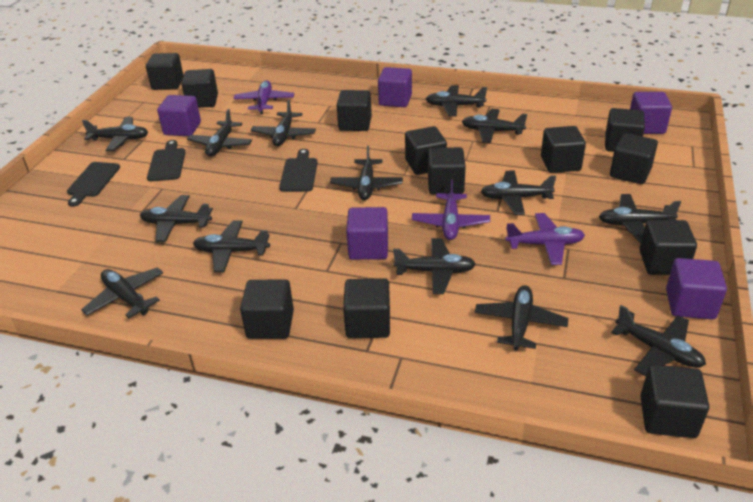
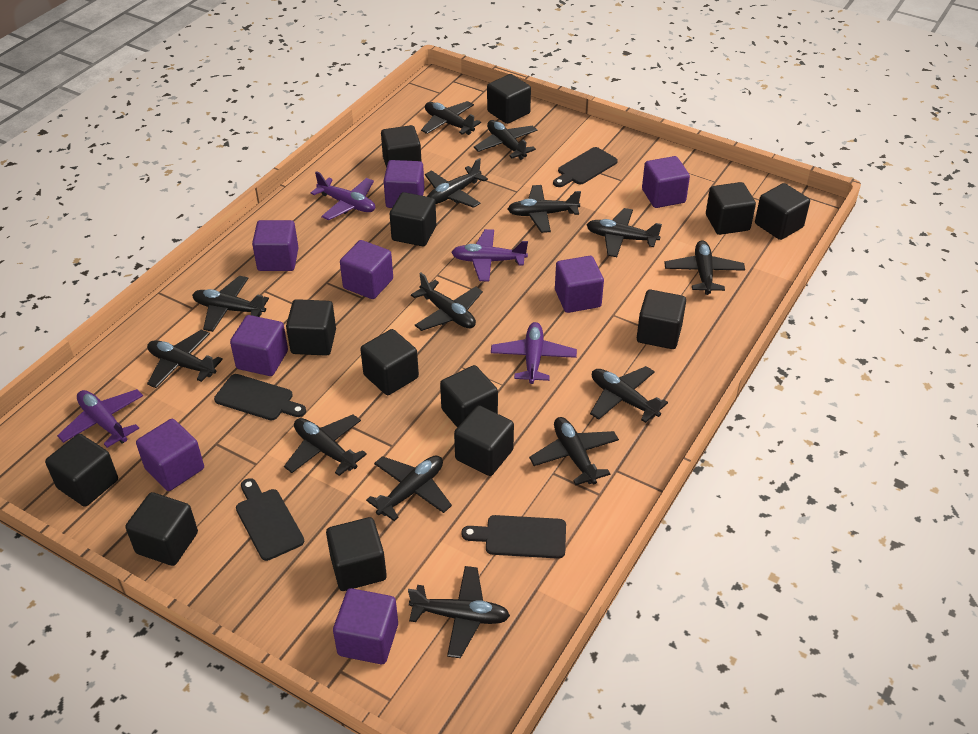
black cube: 12 -> 13
black cutting board: 3 -> 4
purple cube: 5 -> 8
purple plane: 3 -> 4

